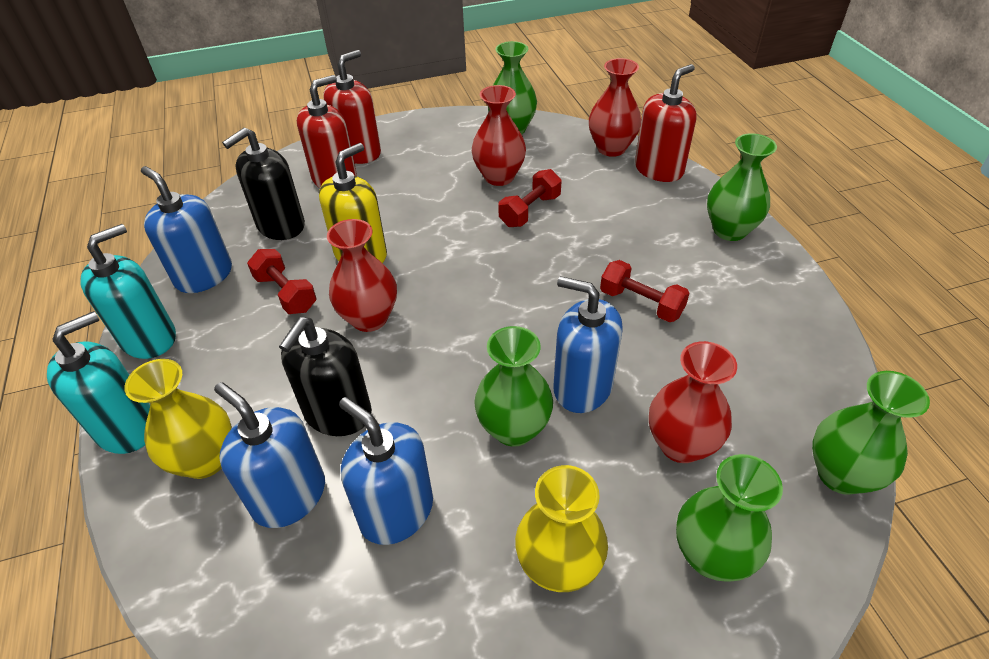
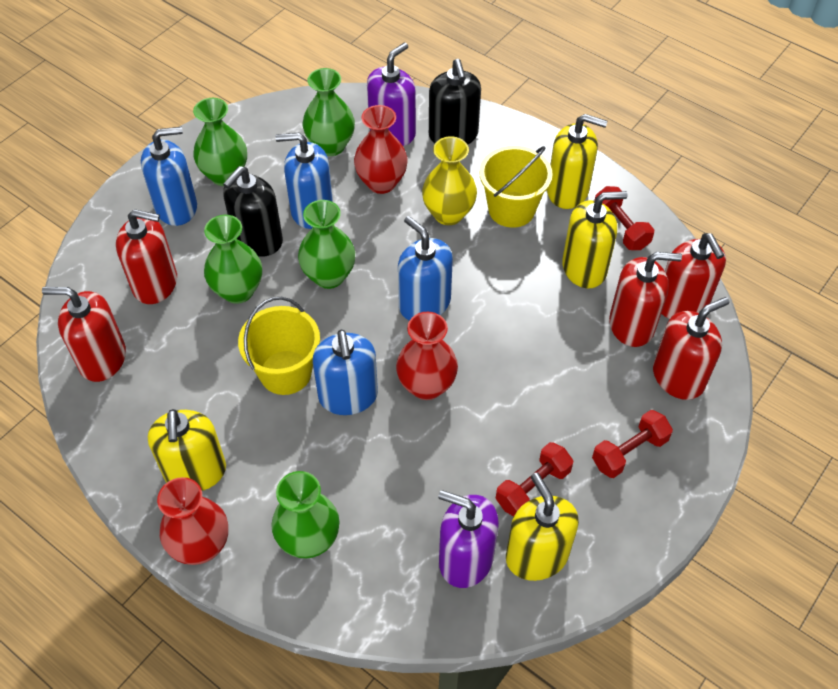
purple soap dispenser: 0 -> 2
red soap dispenser: 3 -> 5
red vase: 4 -> 3
turquoise soap dispenser: 2 -> 0
yellow bucket: 0 -> 2
yellow soap dispenser: 1 -> 4
yellow vase: 2 -> 1

